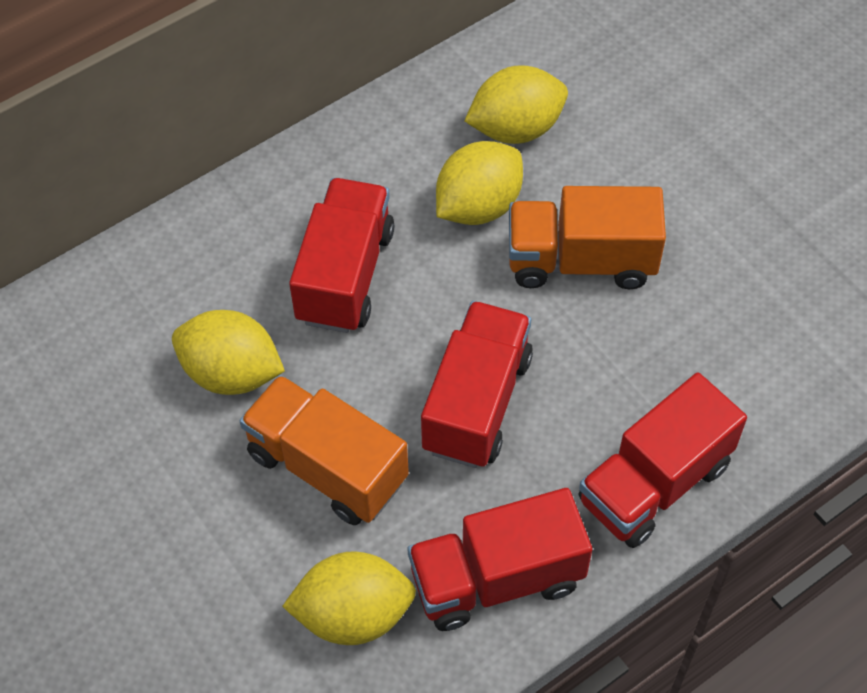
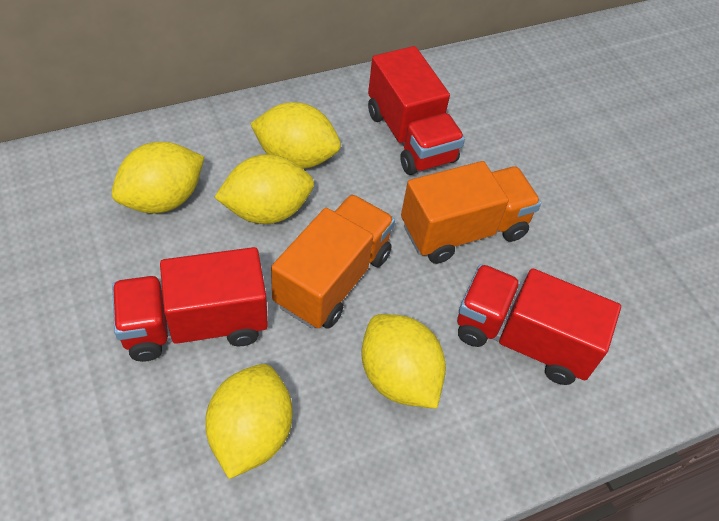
red truck: 4 -> 3
yellow lemon: 4 -> 5

